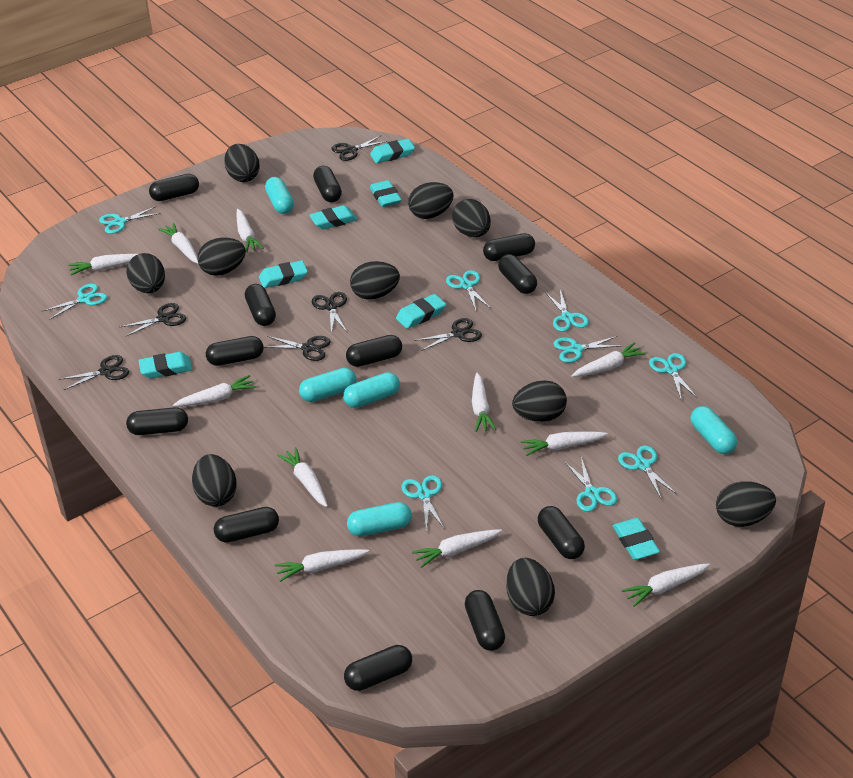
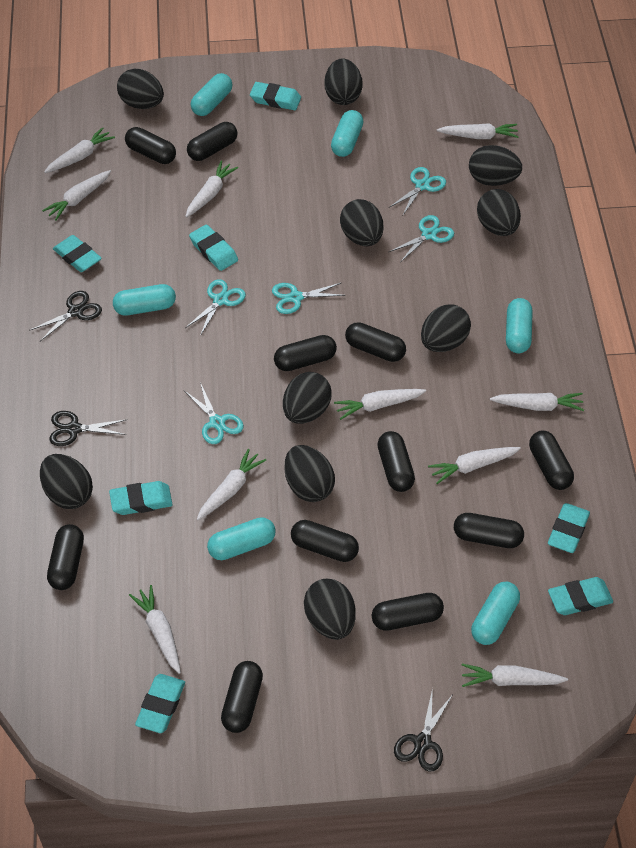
black capsule: 12 -> 11
black scissors: 6 -> 3
turquoise capsule: 5 -> 6
turquoise scissors: 9 -> 5
white carrot: 11 -> 10

